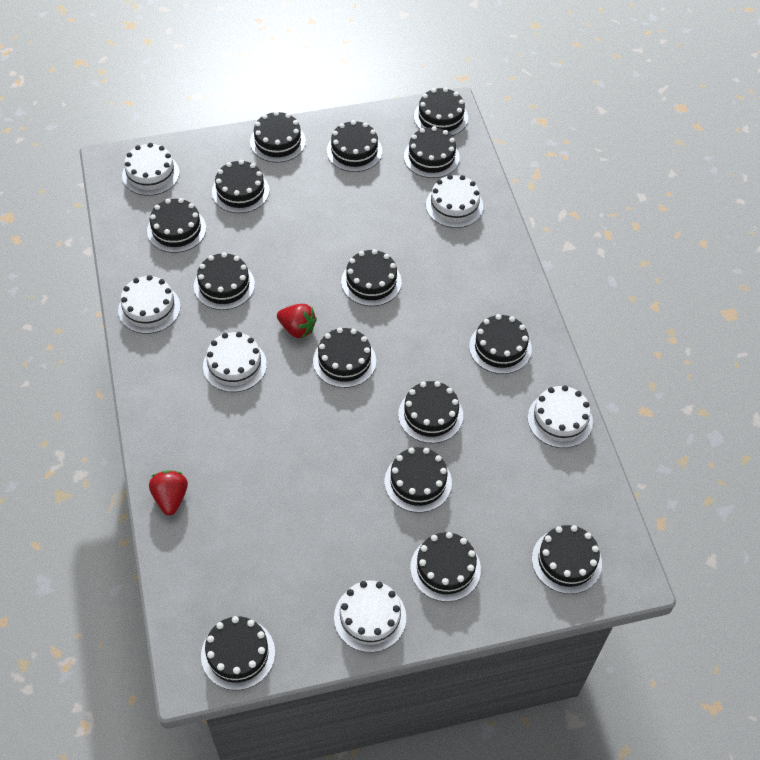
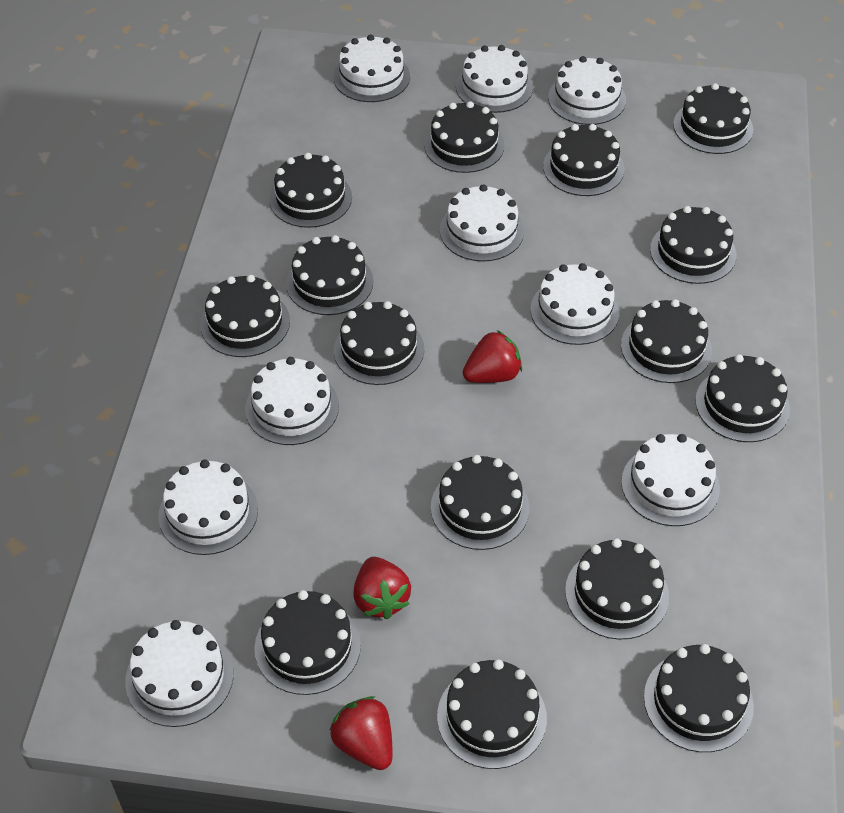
red strawberry: 2 -> 3
white cake: 6 -> 9

